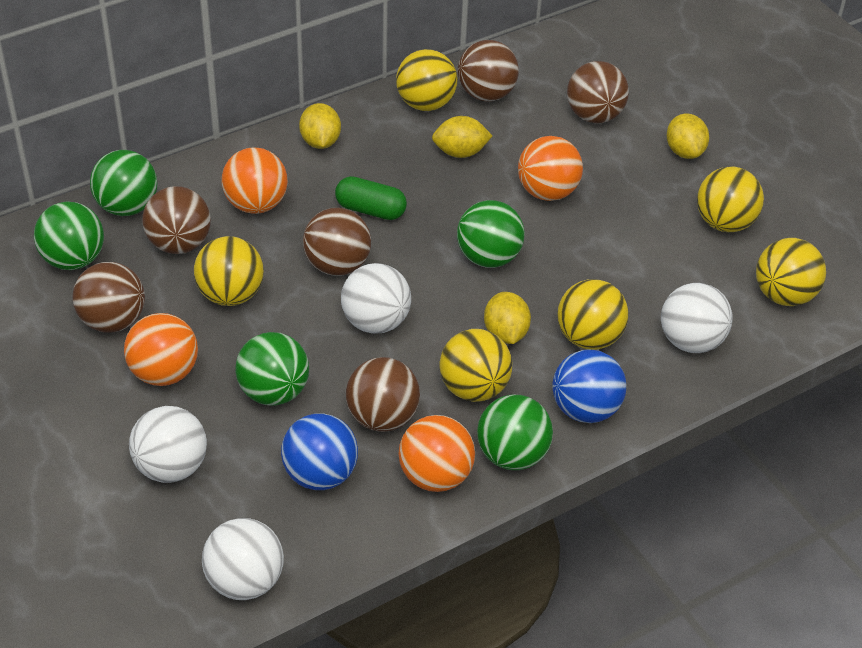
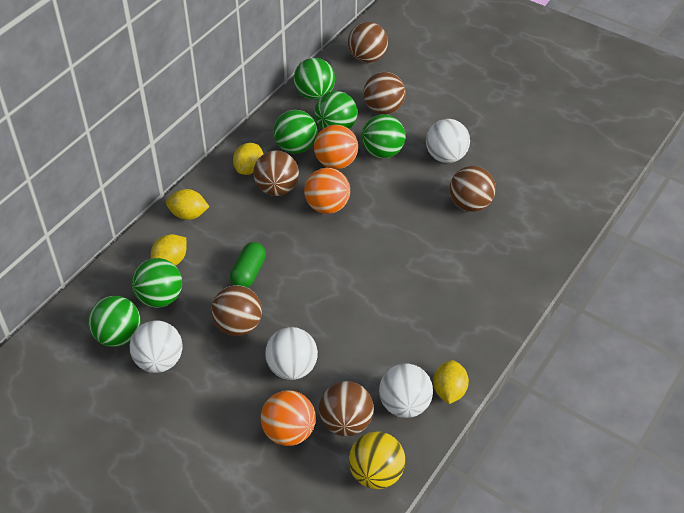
blue ball: 2 -> 0
green ball: 5 -> 6
orange ball: 4 -> 3
yellow ball: 6 -> 1

